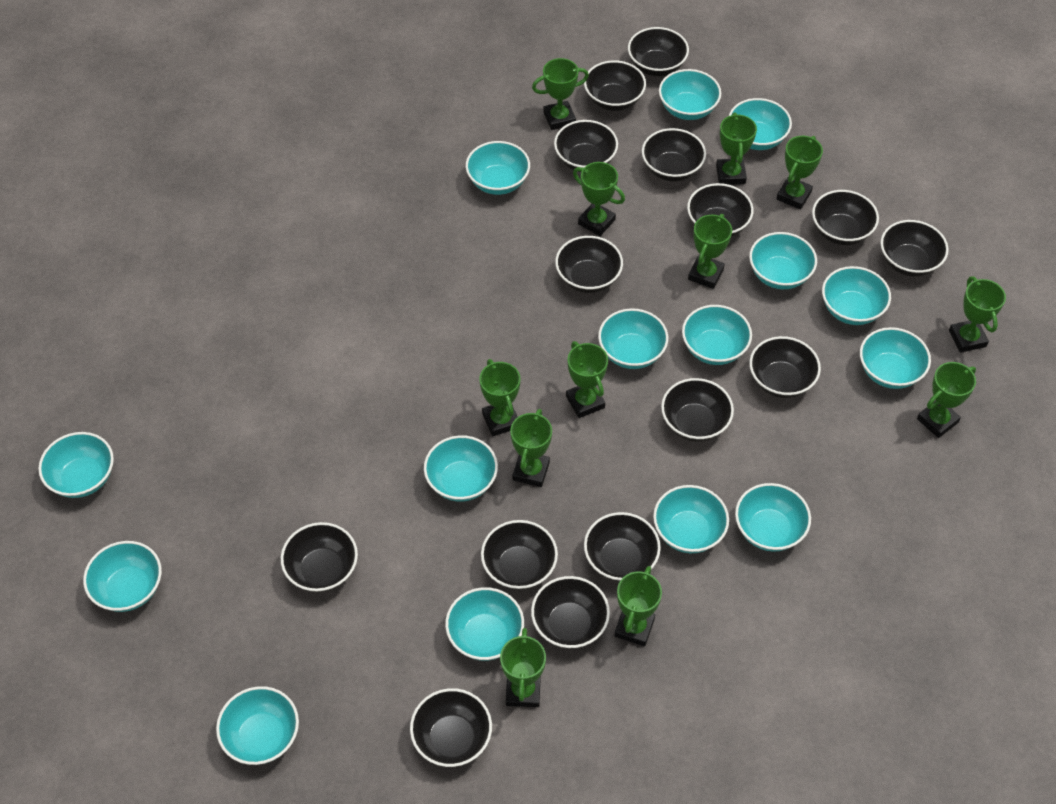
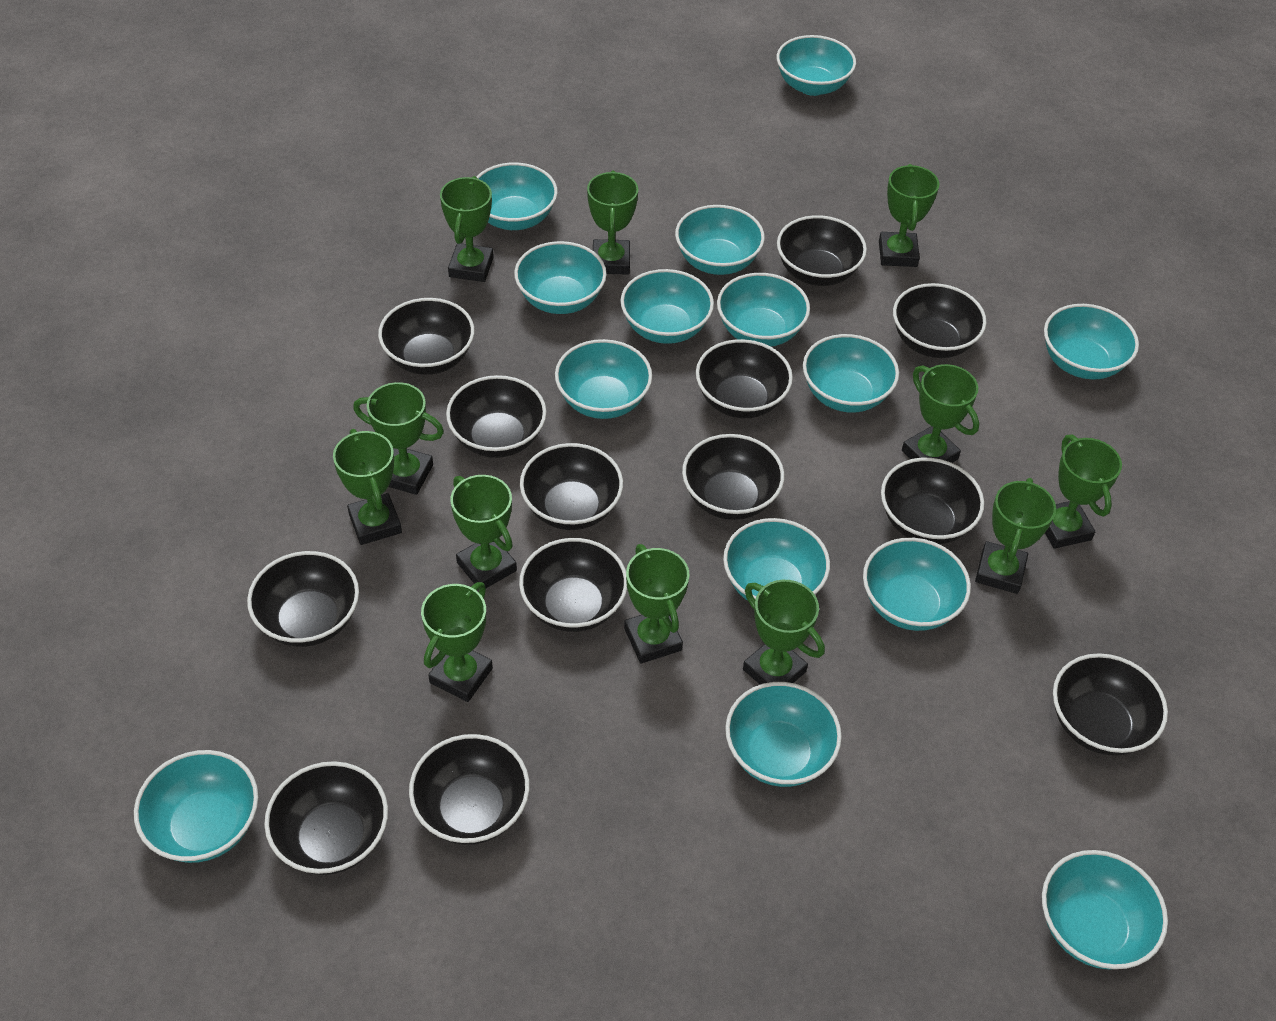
black bowl: 15 -> 13
turquoise bowl: 15 -> 14

